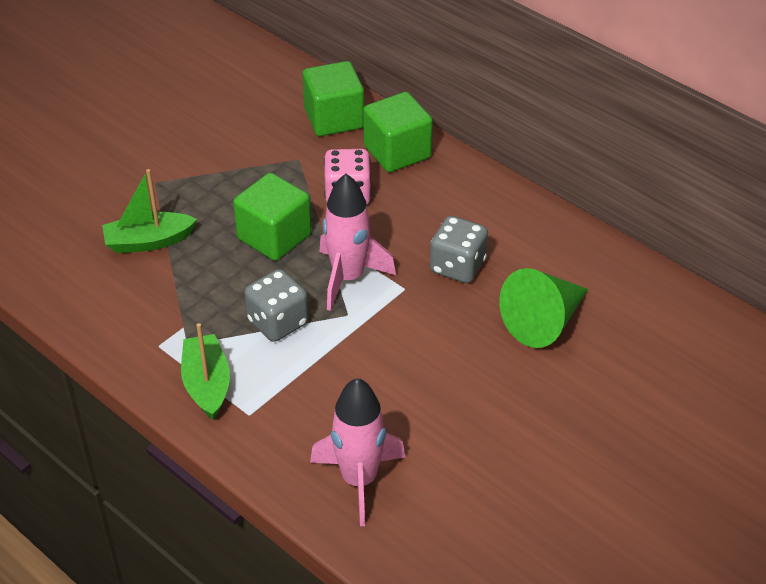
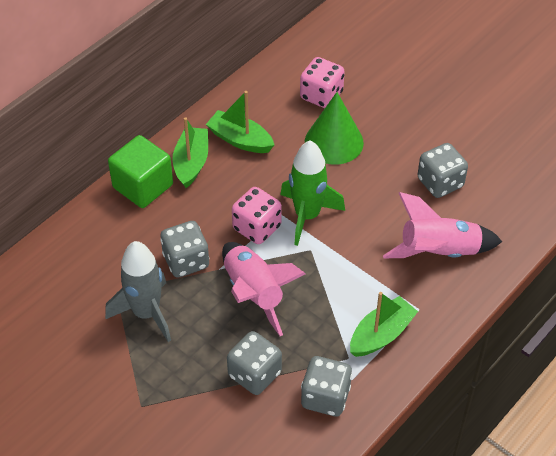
green boat: 2 -> 3
green cube: 3 -> 1
green rocket: 0 -> 1
grey dice: 2 -> 4
grey rocket: 0 -> 1
pink dice: 1 -> 2

